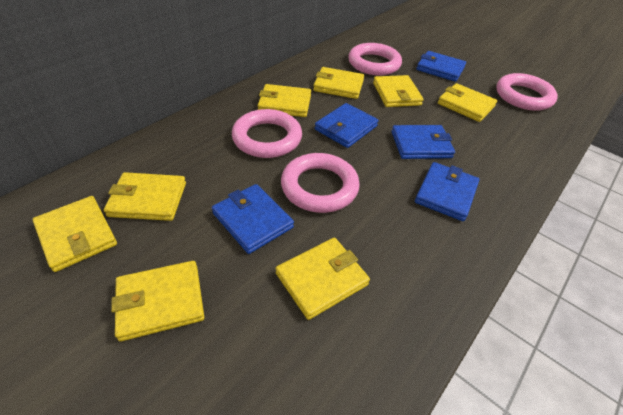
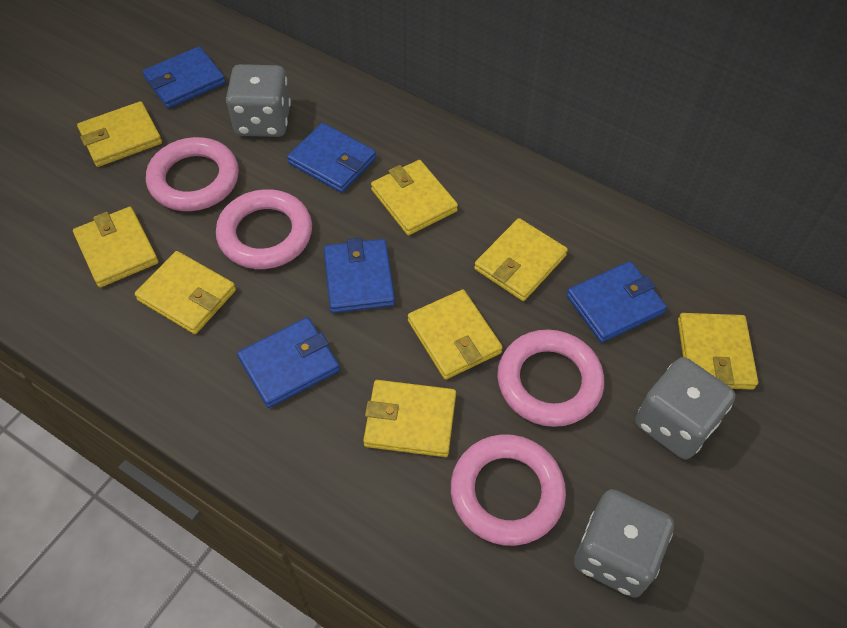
grey dice: 0 -> 3

